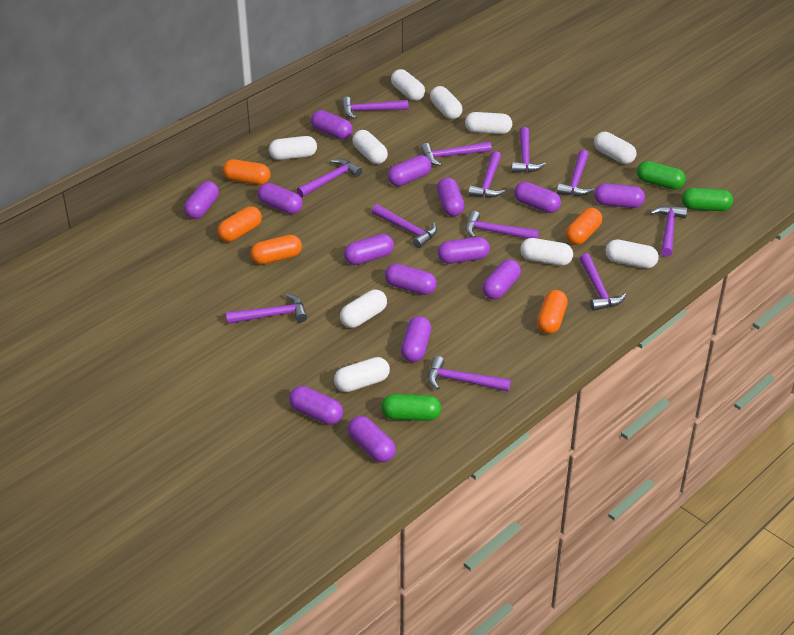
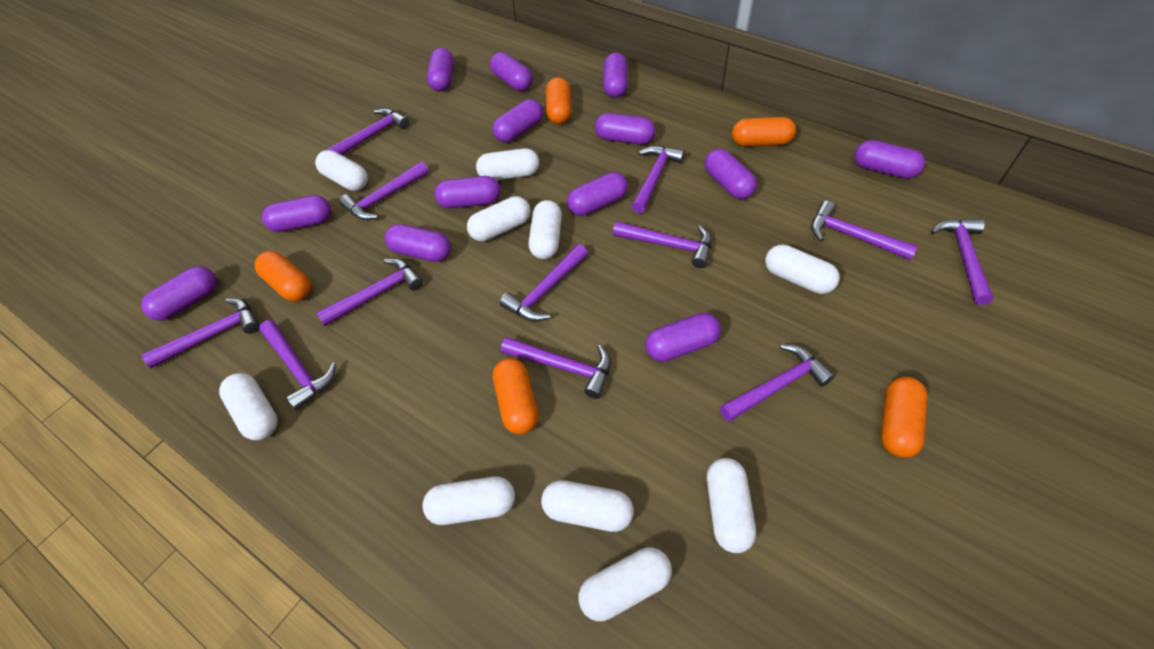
green capsule: 3 -> 0
purple capsule: 14 -> 13

